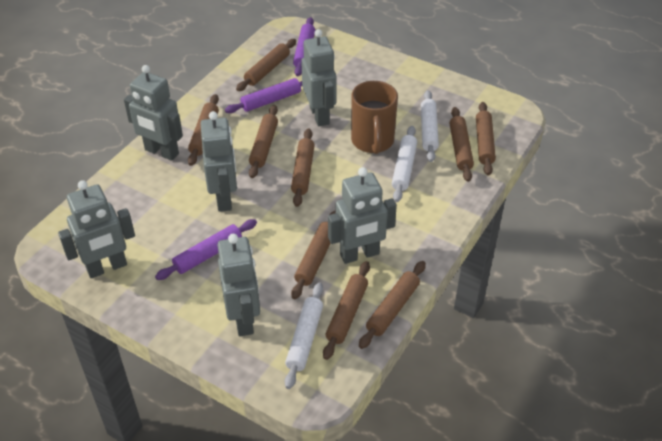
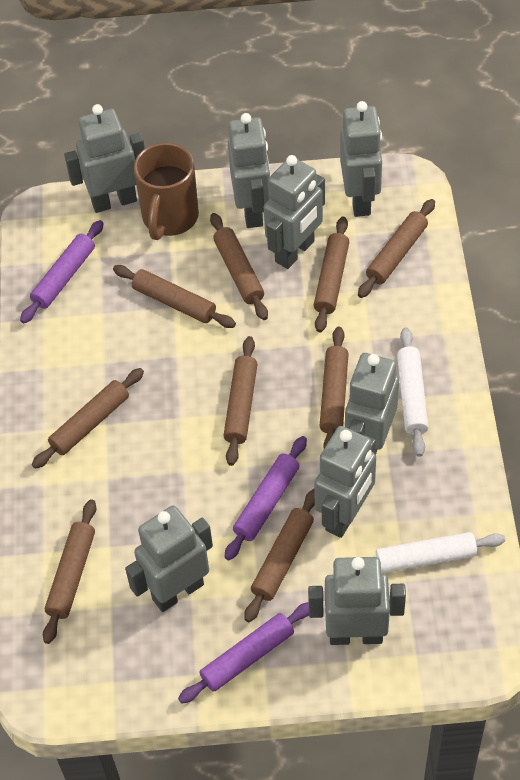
grey robot: 6 -> 8
white rolling pin: 3 -> 2

